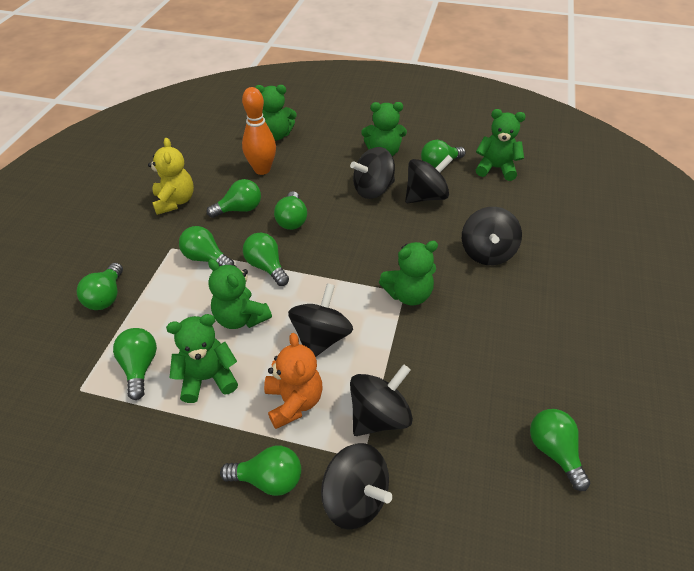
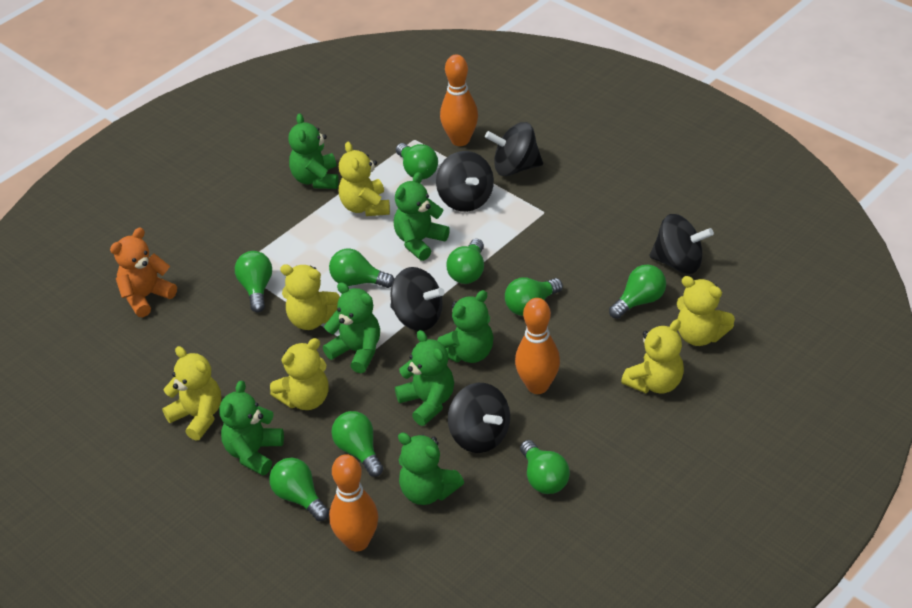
black spinning top: 6 -> 5
green teddy bear: 6 -> 7
orange bowling pin: 1 -> 3
yellow teddy bear: 1 -> 6

